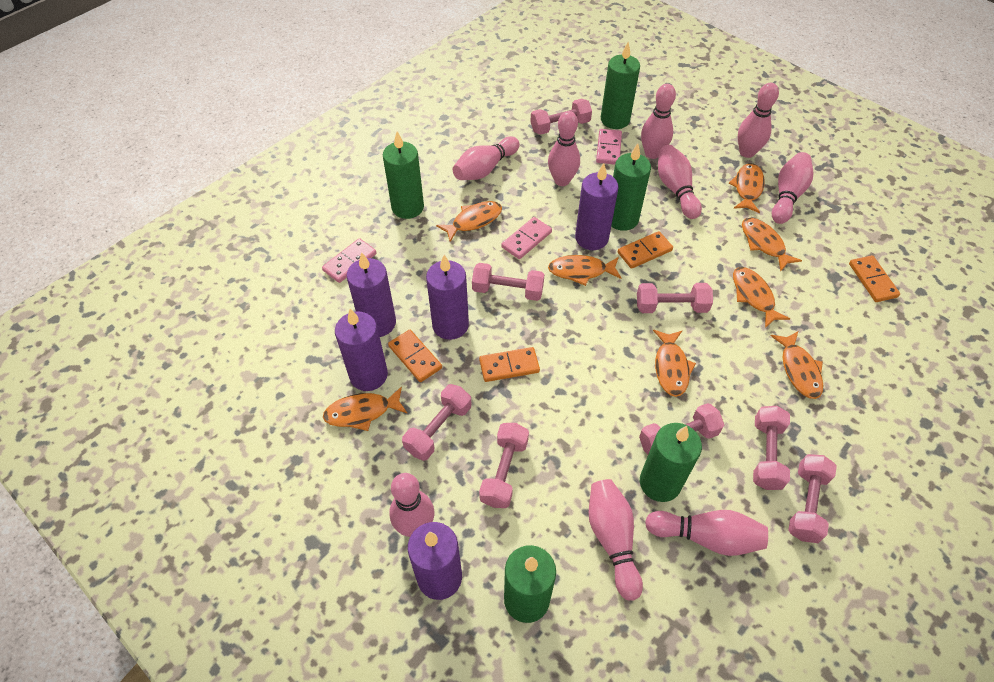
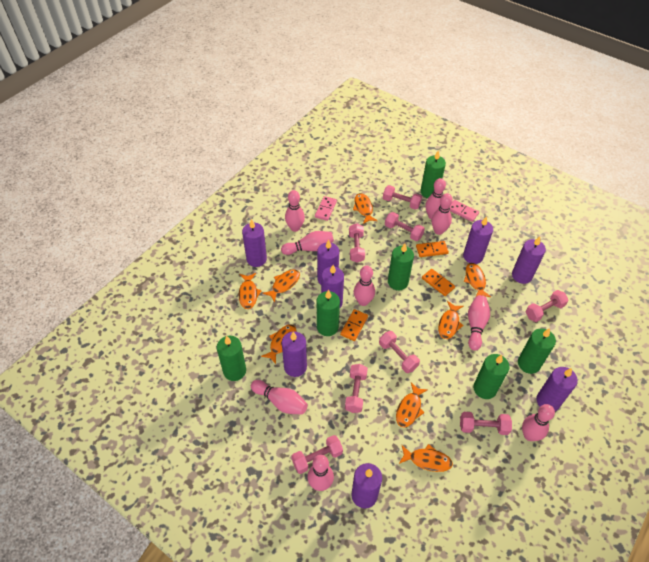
green candle: 5 -> 6
orange domino: 4 -> 3
pink domino: 3 -> 2
purple candle: 5 -> 8

